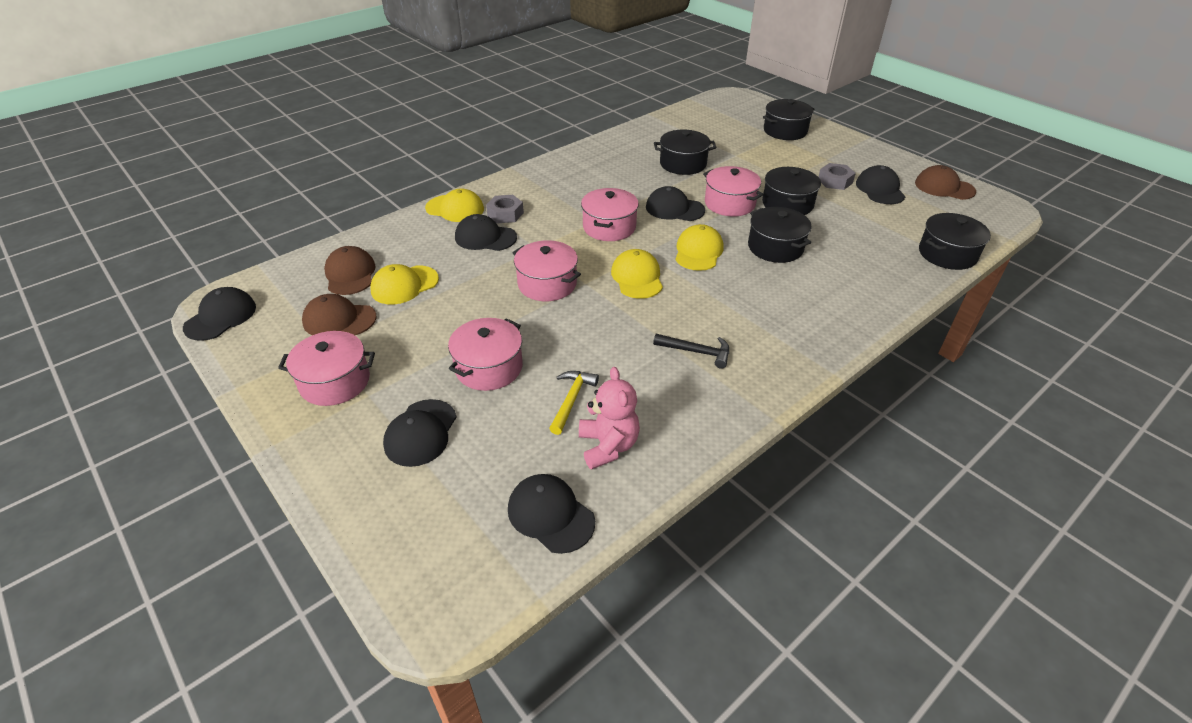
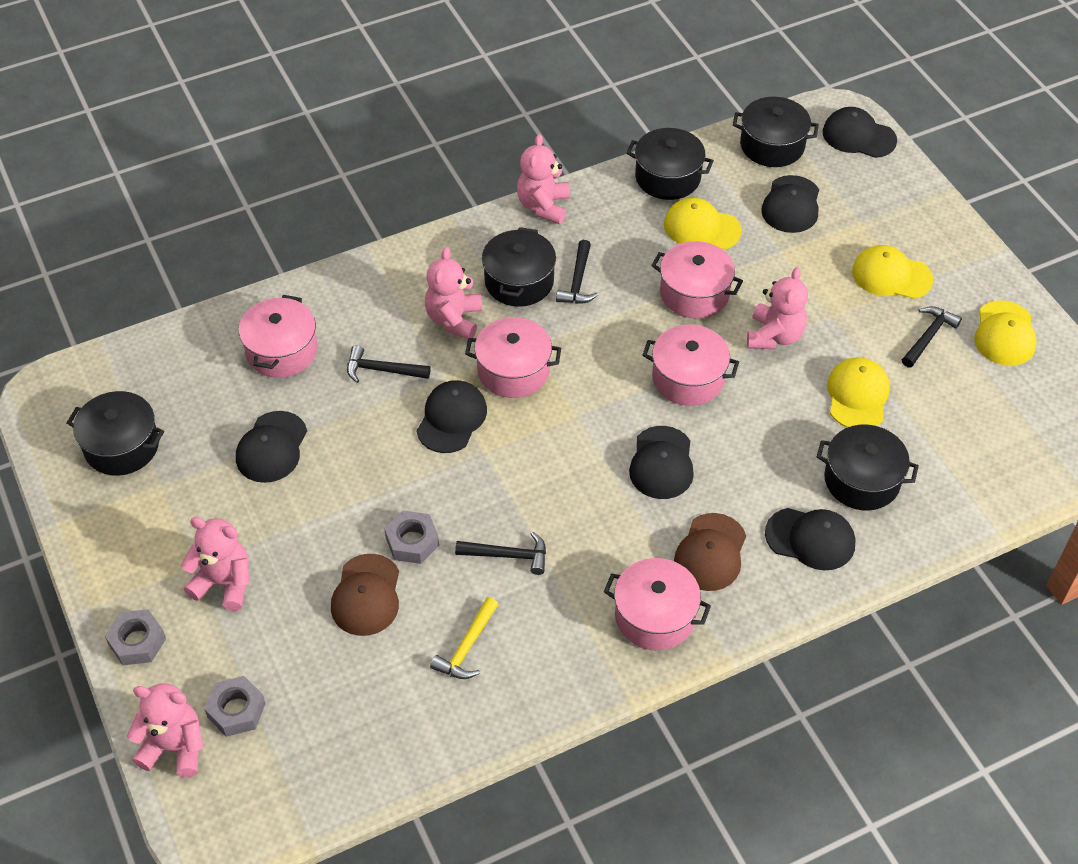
black hammer: 1 -> 4
brown cap: 3 -> 2
grey nut: 2 -> 3
pink teddy bear: 1 -> 5

